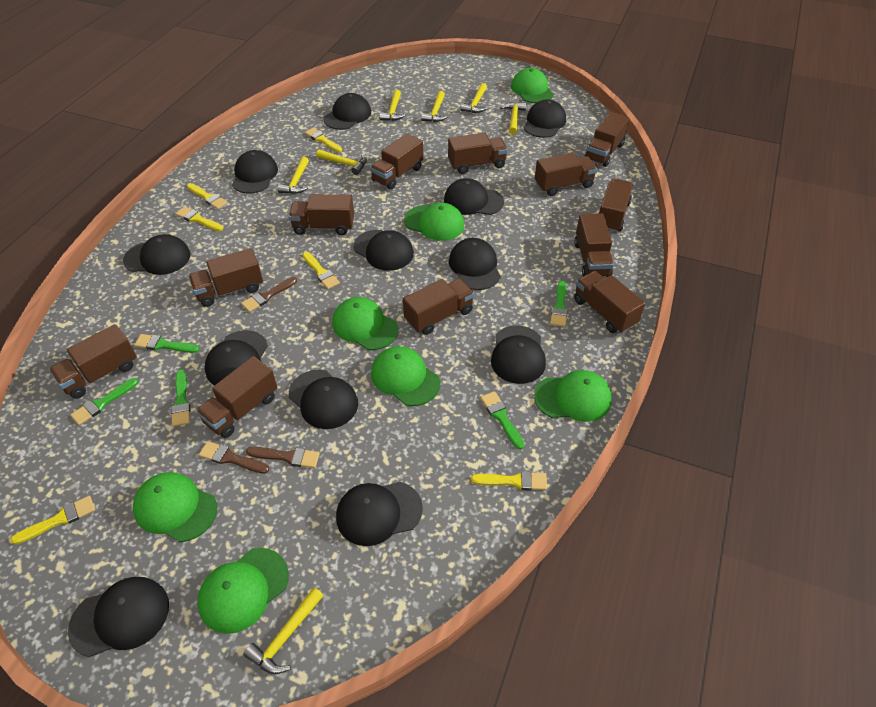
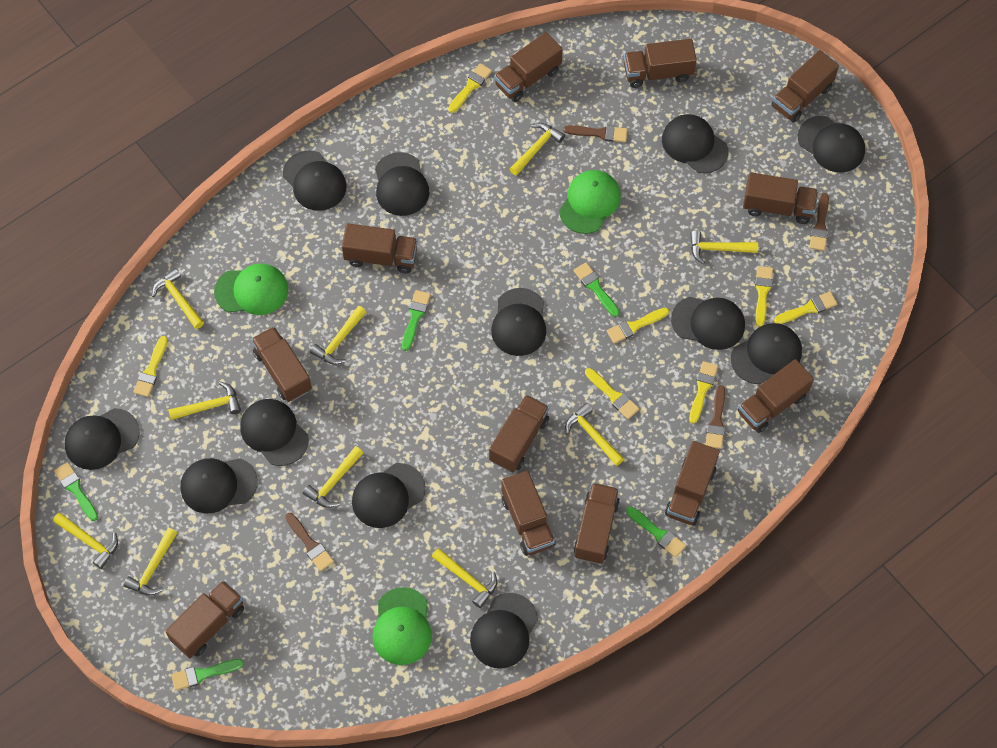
brown brush: 3 -> 4
green cap: 7 -> 3
yellow brush: 6 -> 7
yellow hammer: 7 -> 10

